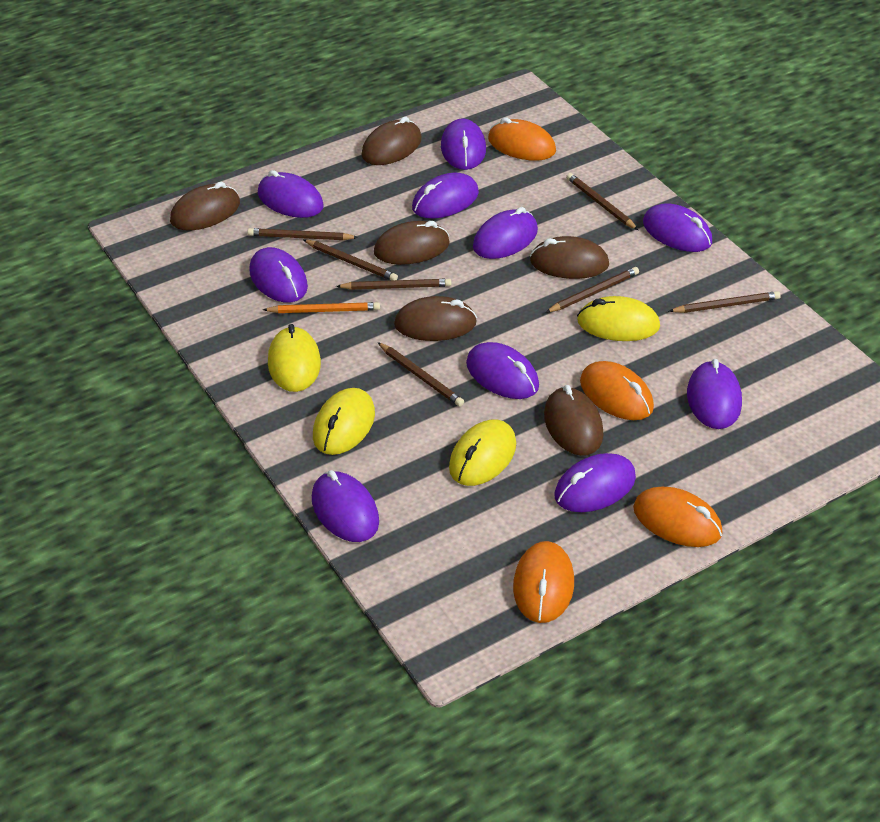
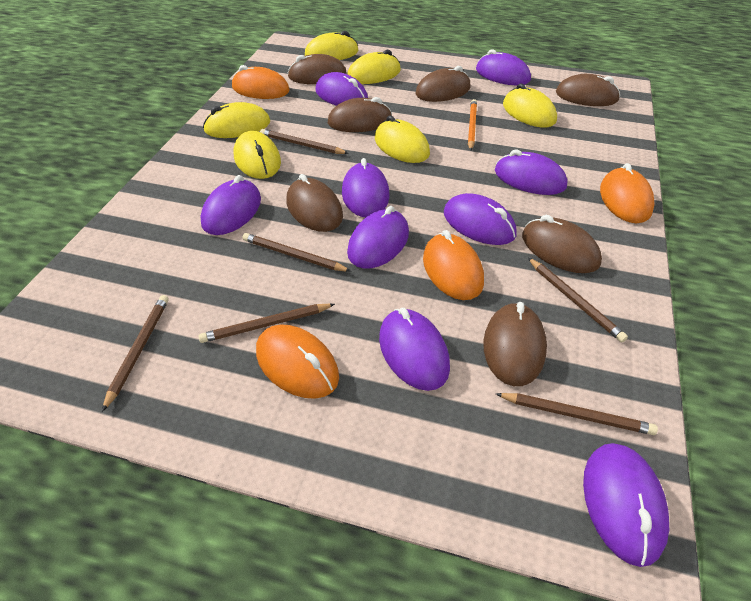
brown mouse: 6 -> 7
brown pencil: 7 -> 6
purple mouse: 10 -> 9
yellow mouse: 4 -> 6

